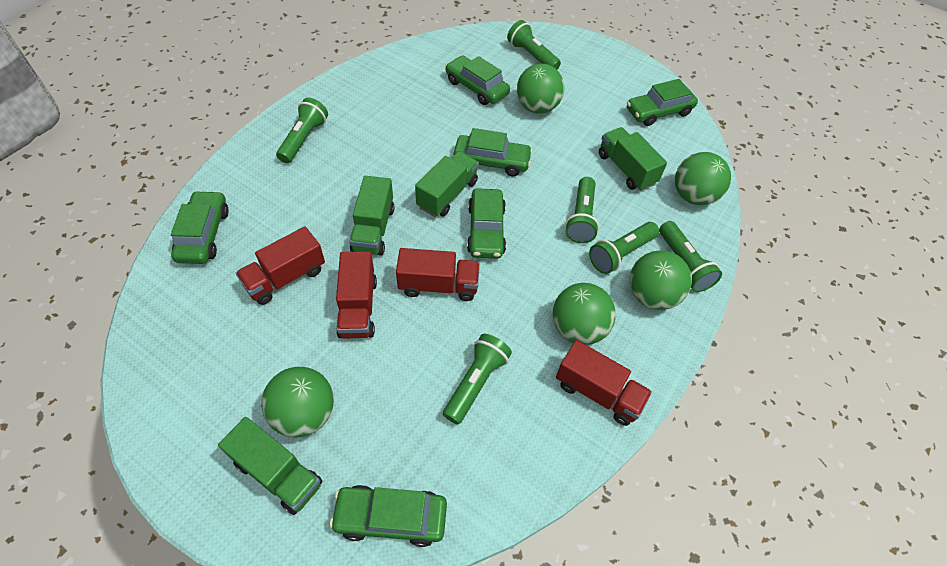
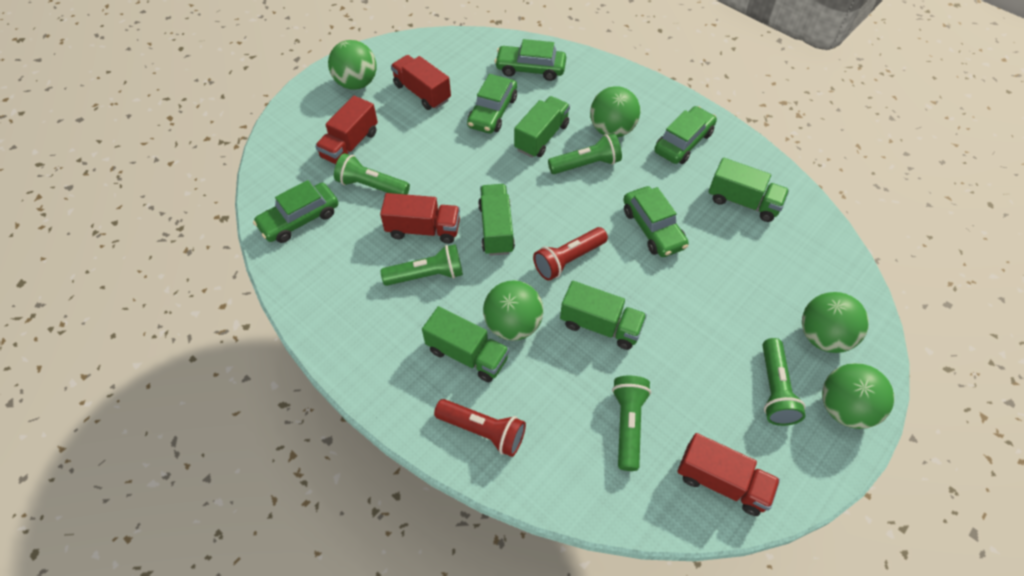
green car: 6 -> 5
green flashlight: 6 -> 5
green truck: 4 -> 5
red flashlight: 0 -> 2

